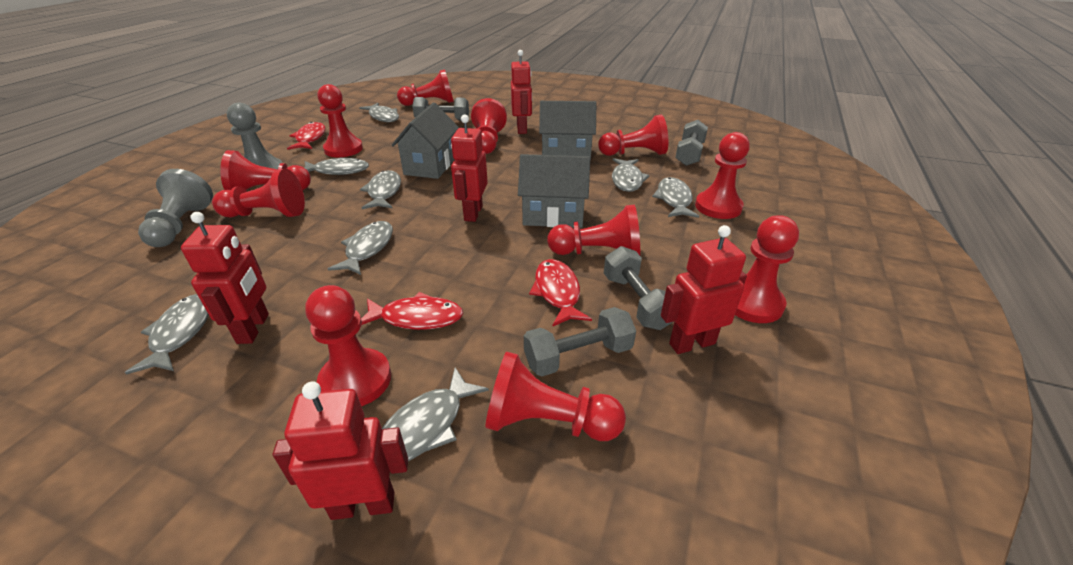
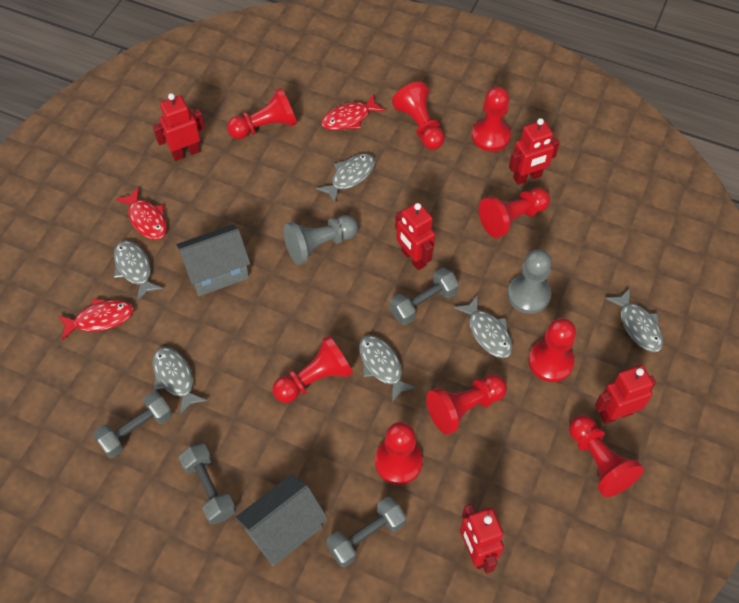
grey fish: 8 -> 6
grey house: 3 -> 2
red pawn: 11 -> 9

